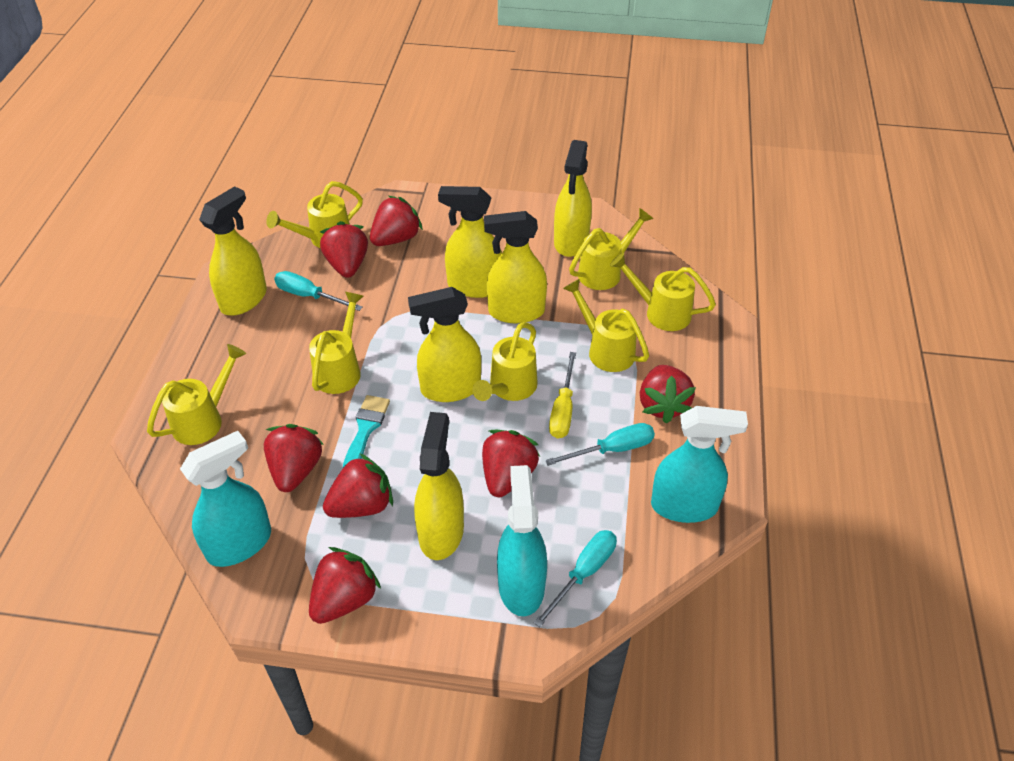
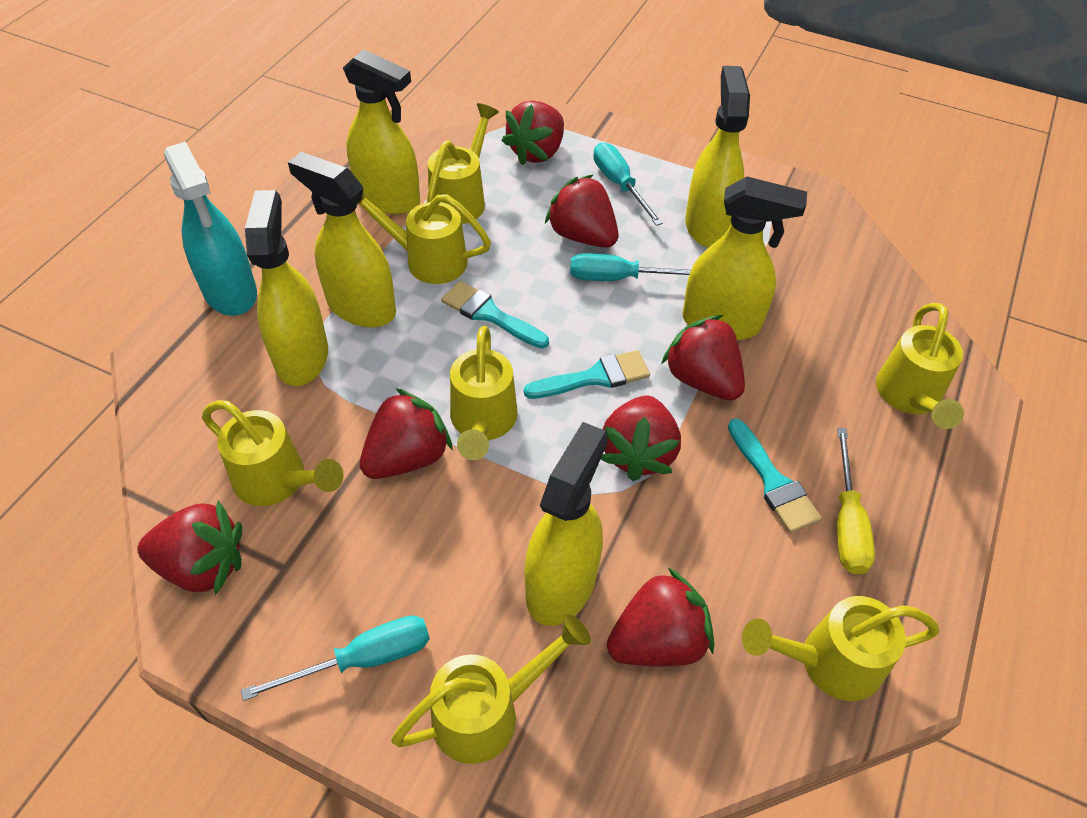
turquoise brush: 1 -> 3
turquoise spray bottle: 3 -> 1

